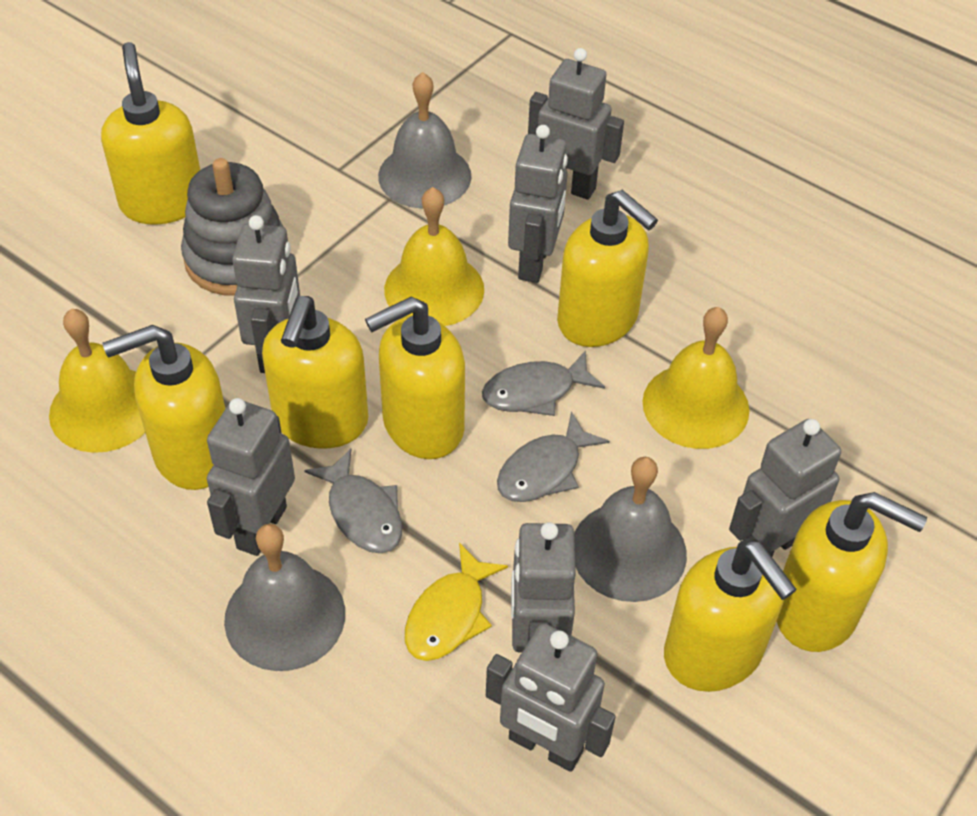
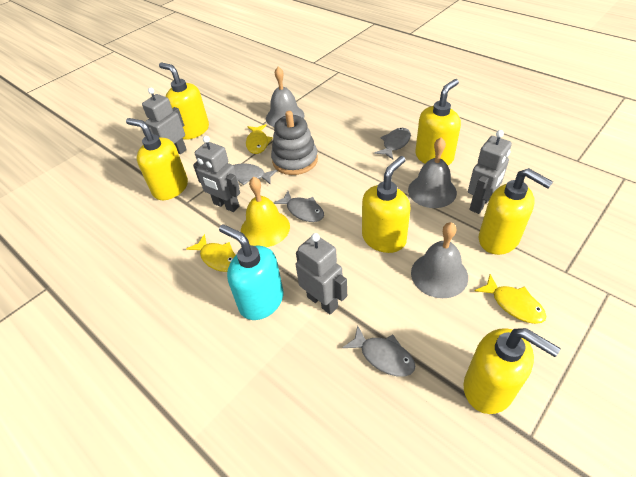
grey fish: 3 -> 4
grey robot: 7 -> 4
turquoise soap dispenser: 0 -> 1
yellow bell: 3 -> 1
yellow fish: 1 -> 3
yellow soap dispenser: 7 -> 6

